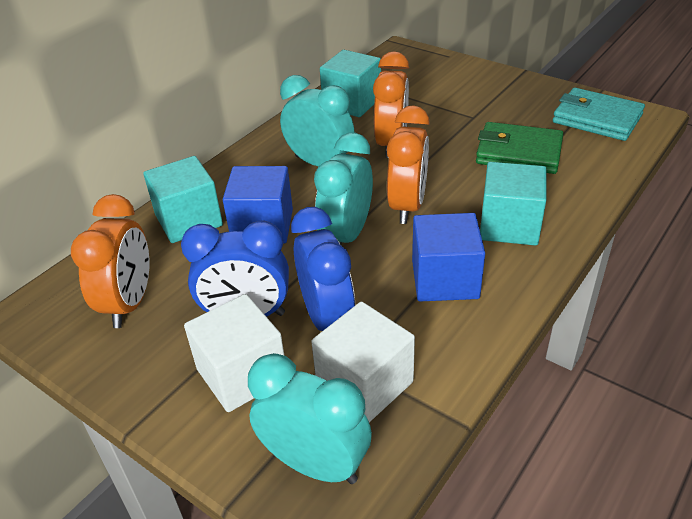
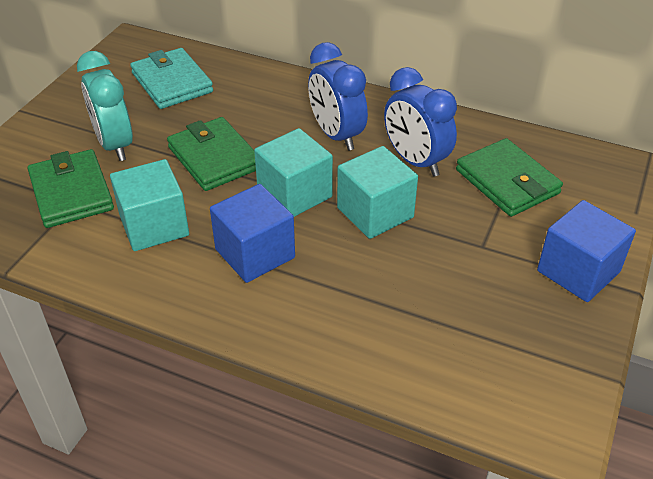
green wallet: 1 -> 3
orange clock: 3 -> 0
turquoise clock: 3 -> 1
white cube: 2 -> 0

